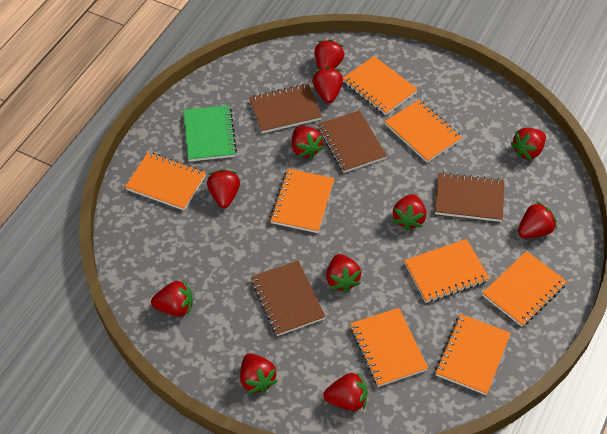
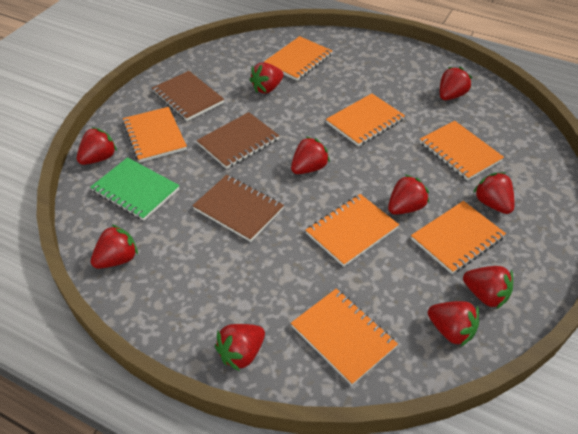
brown notebook: 4 -> 3
orange notebook: 8 -> 7
red strawberry: 11 -> 10

